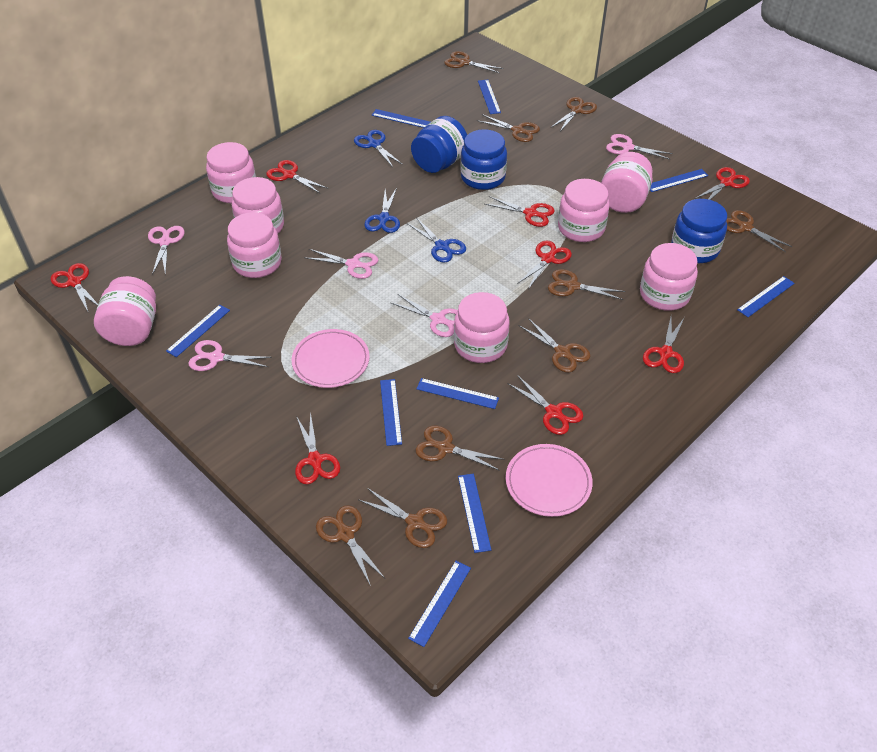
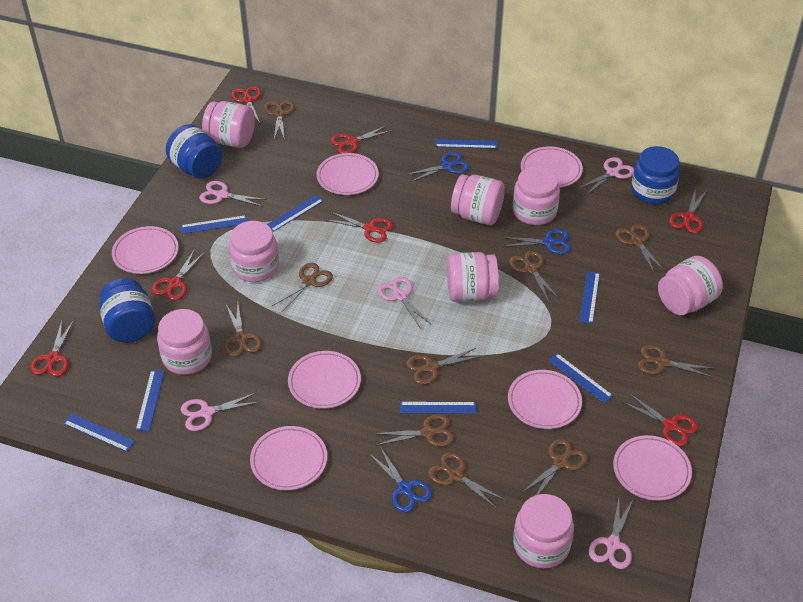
blue ruler: 9 -> 8
brown scissors: 9 -> 10
pink plate: 2 -> 7
red scissors: 8 -> 7

